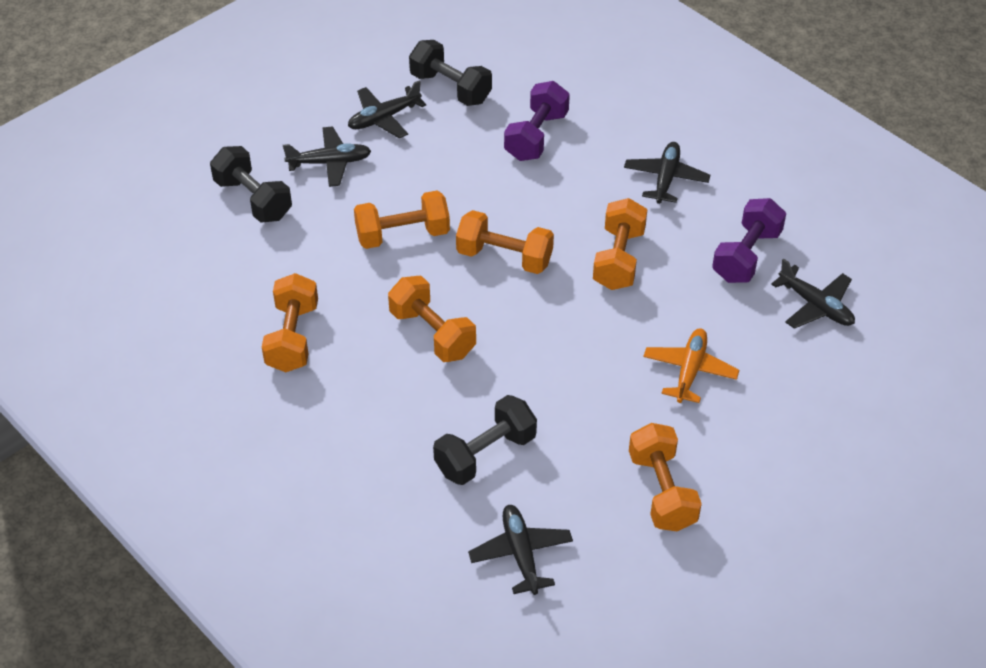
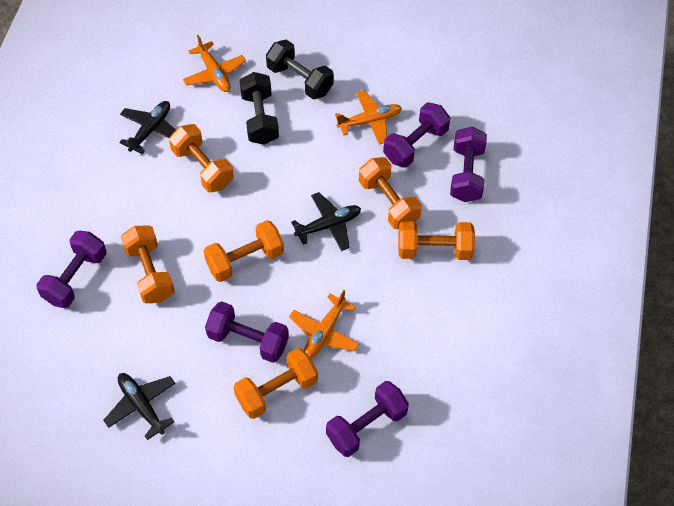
black dumbbell: 3 -> 2
black plane: 5 -> 3
orange plane: 1 -> 3
purple dumbbell: 2 -> 5

